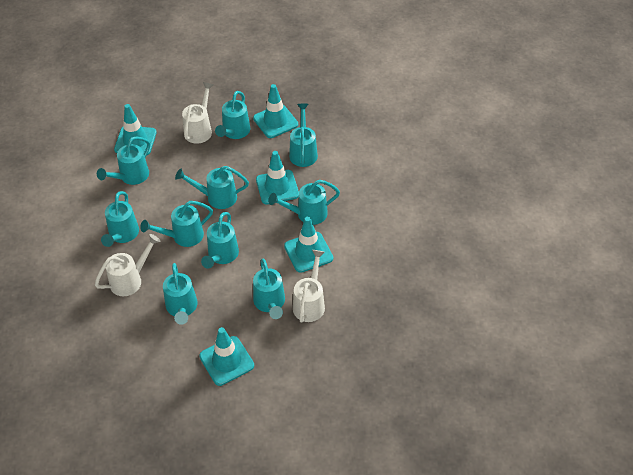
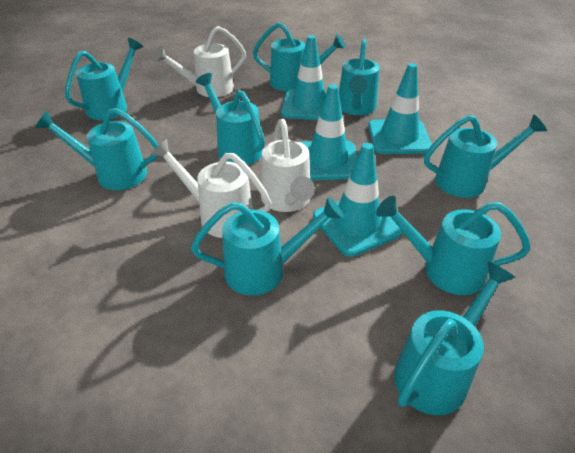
turquoise traffic cone: 5 -> 4
turquoise watering can: 10 -> 9

